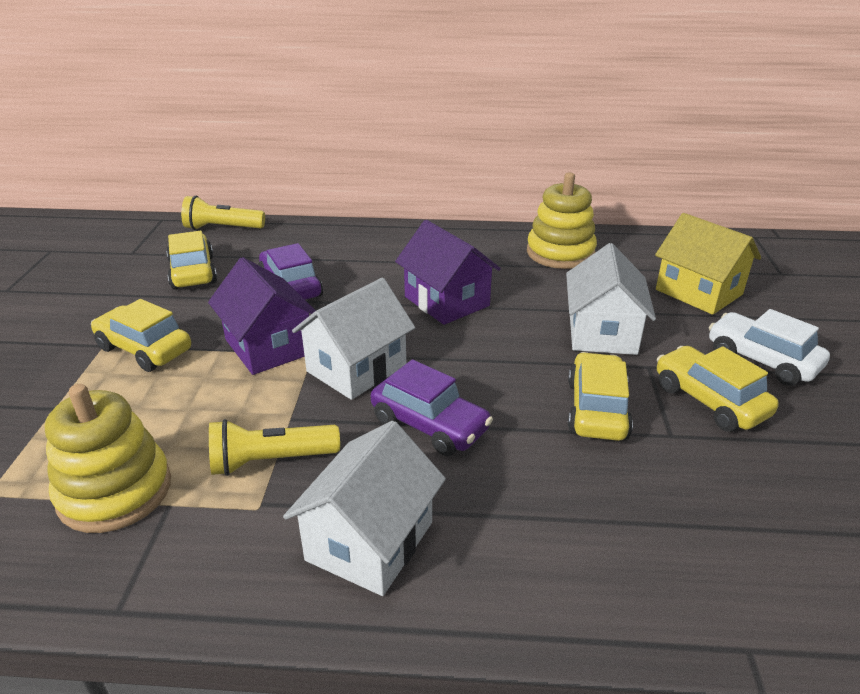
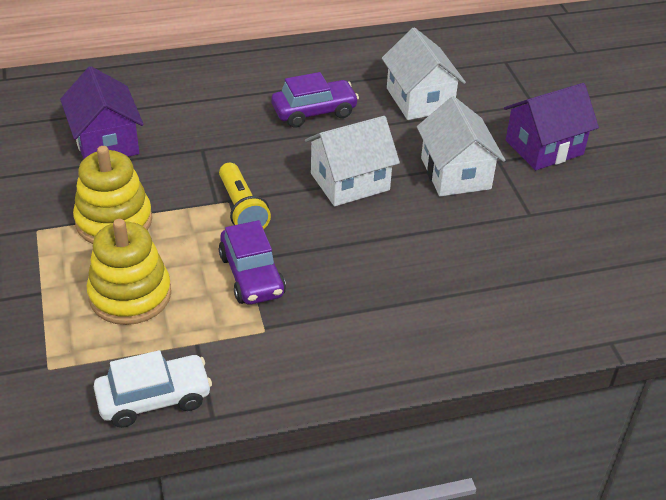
yellow car: 4 -> 0
yellow flashlight: 2 -> 1
yellow house: 1 -> 0

